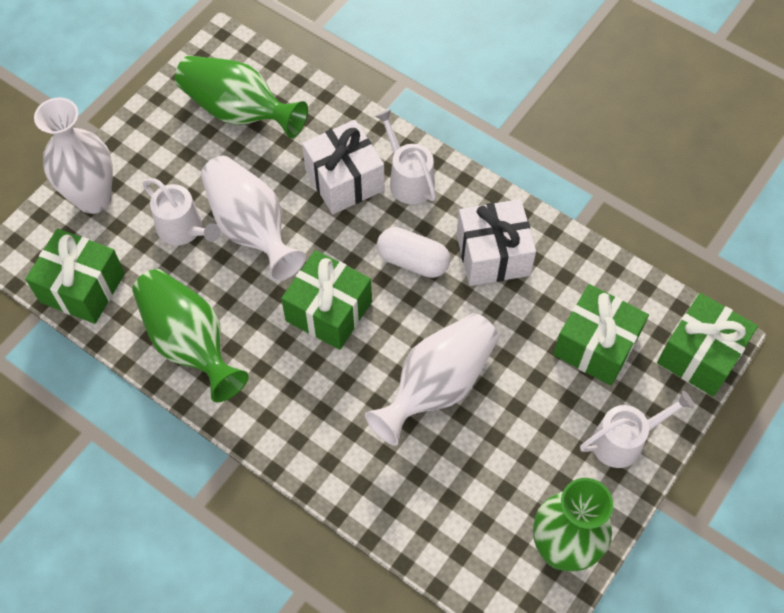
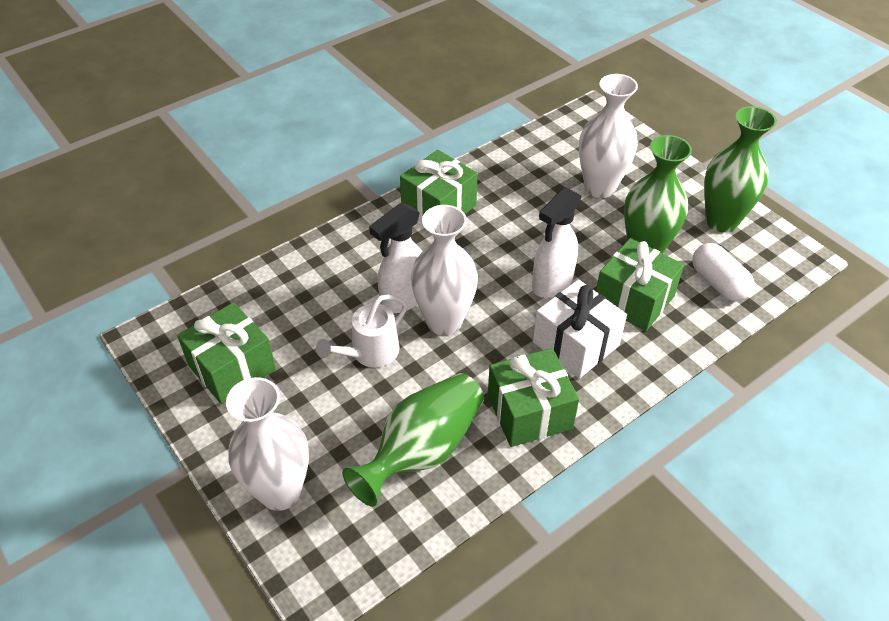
white gift: 2 -> 1
white spray bottle: 0 -> 2
white watering can: 3 -> 1

